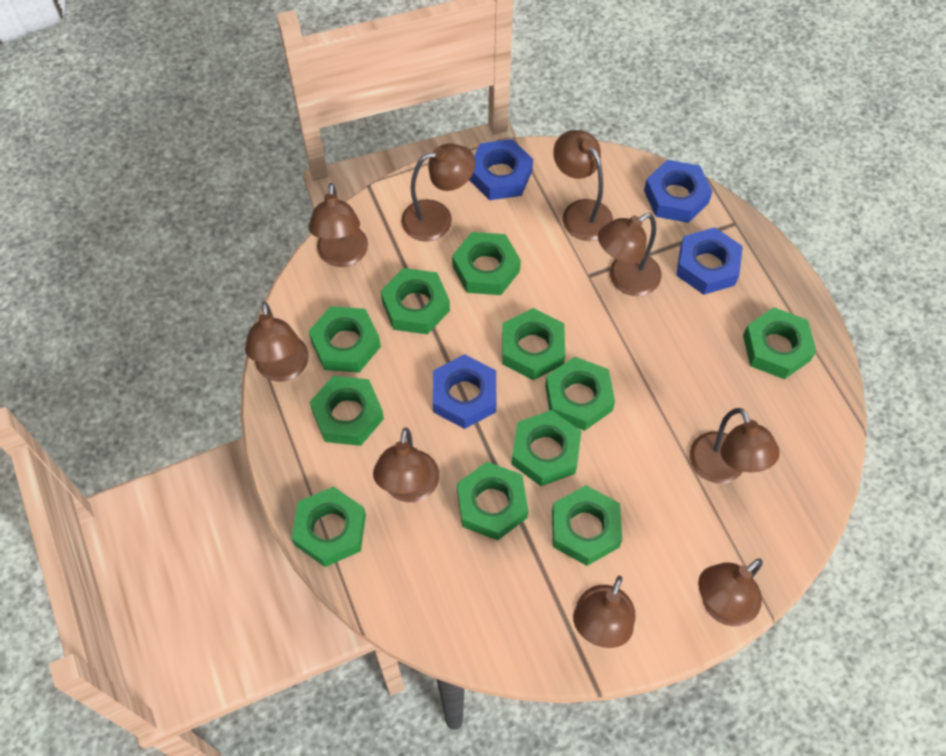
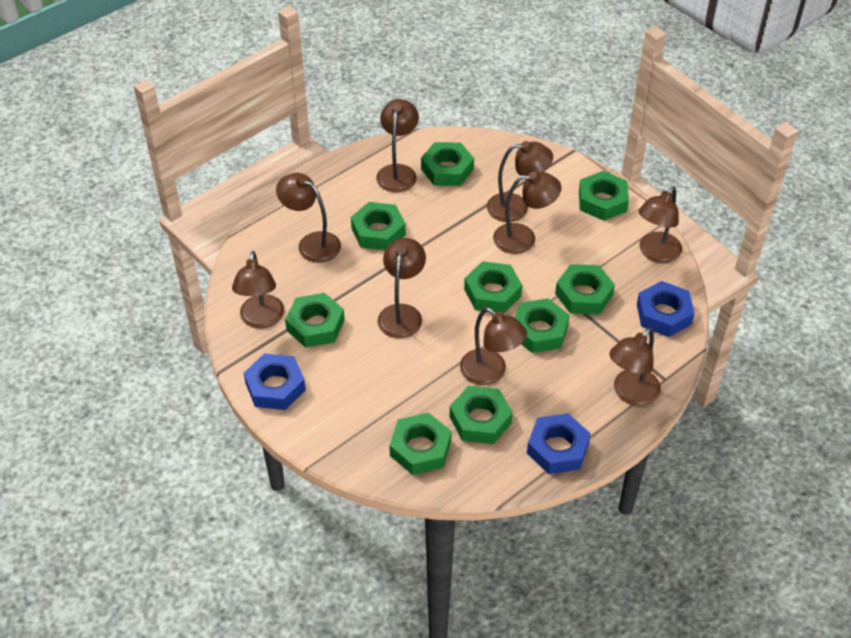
blue nut: 4 -> 3
green nut: 11 -> 9

